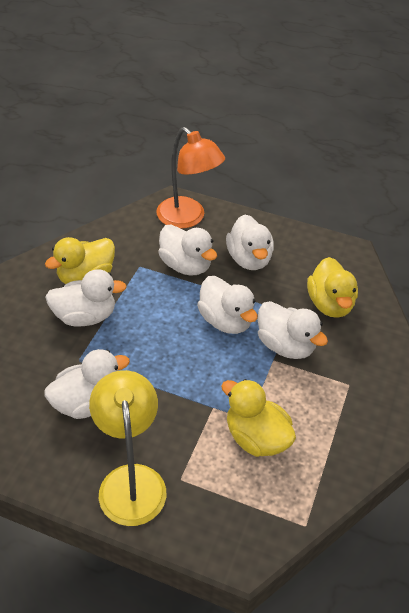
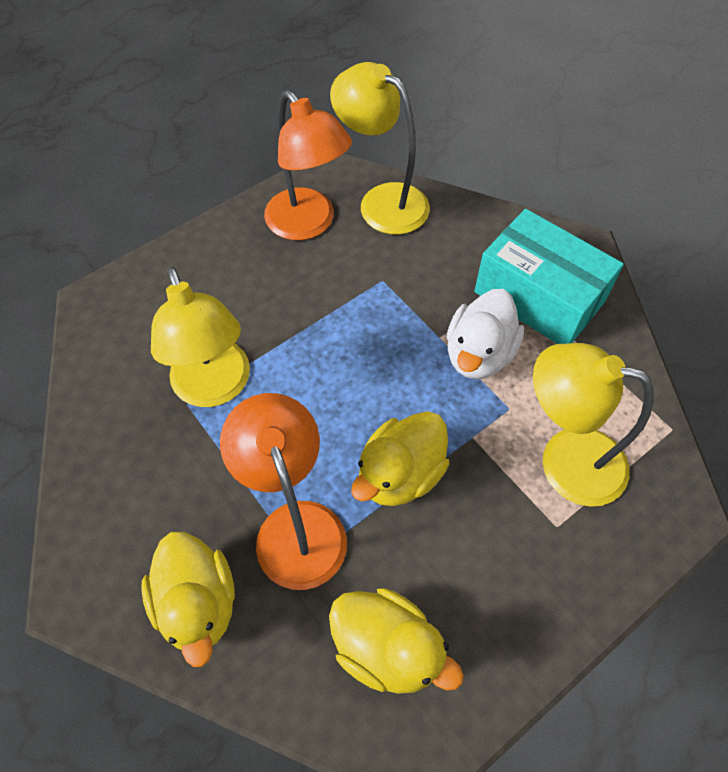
orange lamp: 1 -> 2
turquoise box: 0 -> 1
white duck: 6 -> 1
yellow lamp: 1 -> 3

